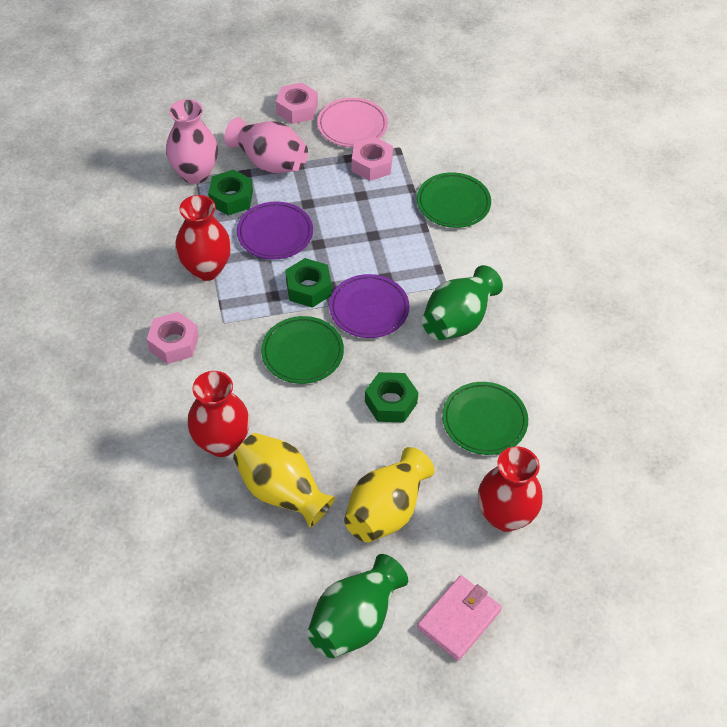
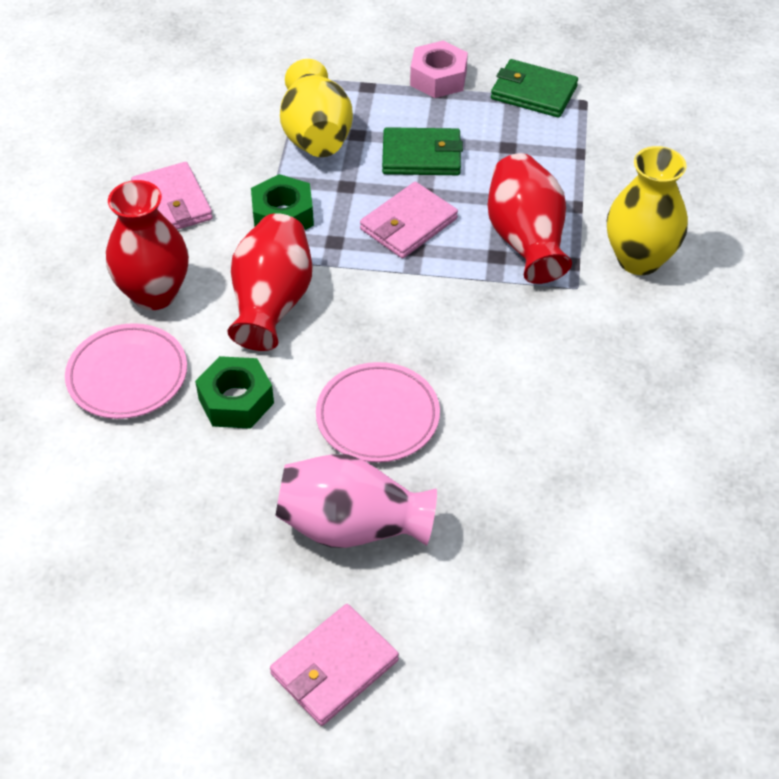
green nut: 3 -> 2
green plate: 3 -> 0
green vase: 2 -> 0
green wallet: 0 -> 2
pink nut: 3 -> 1
pink plate: 1 -> 2
pink vase: 2 -> 1
pink wallet: 1 -> 3
purple plate: 2 -> 0

